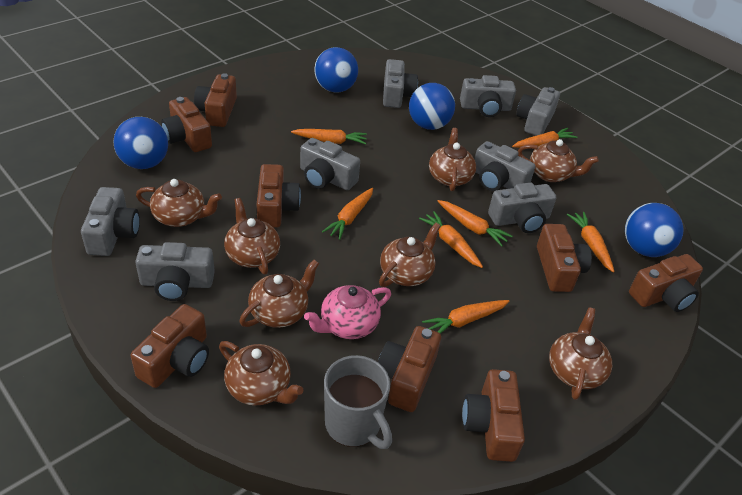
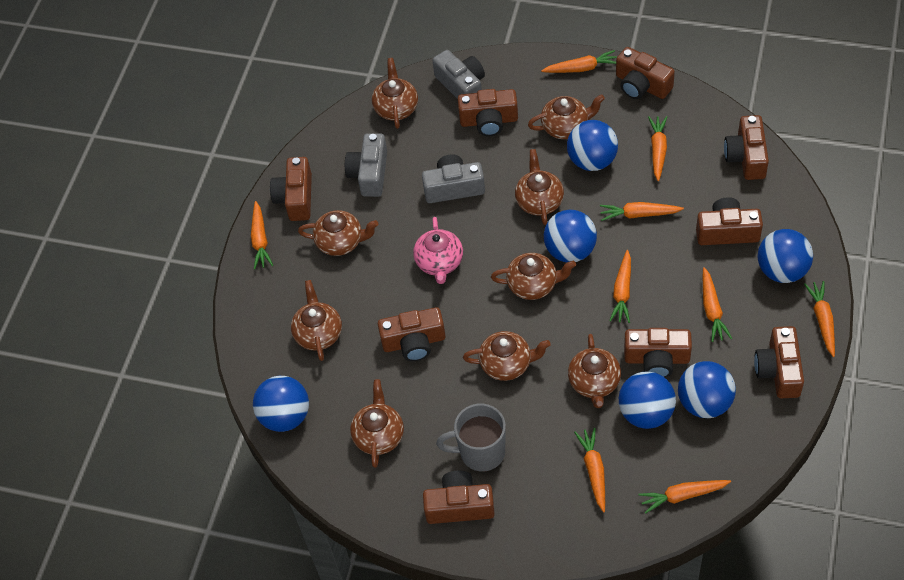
blue ball: 4 -> 6
brown camera: 8 -> 9
brown teapot: 8 -> 9
grey camera: 8 -> 3
orange carrot: 7 -> 9

